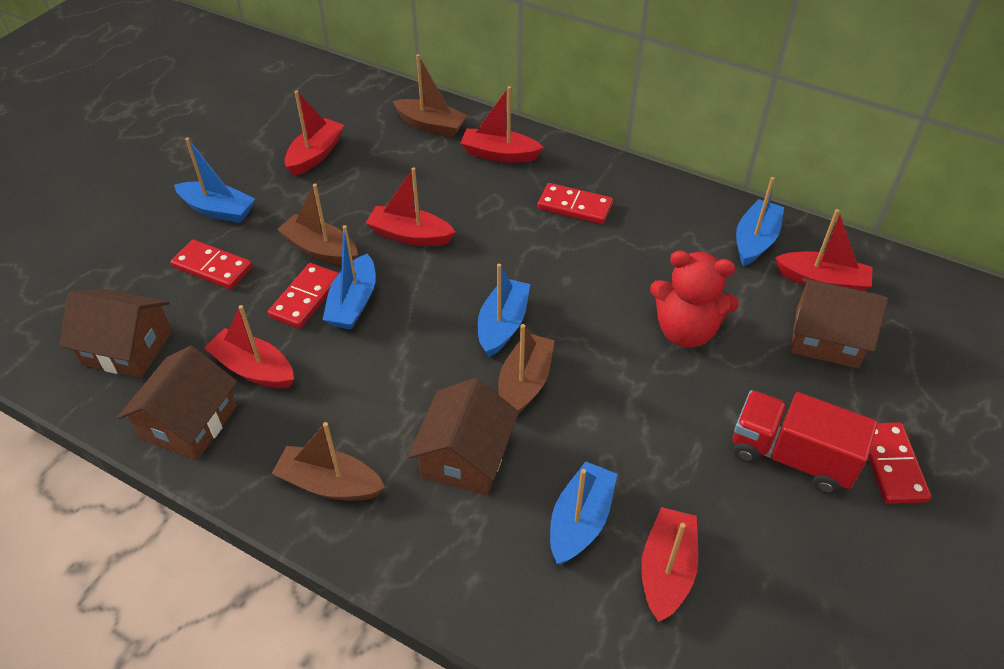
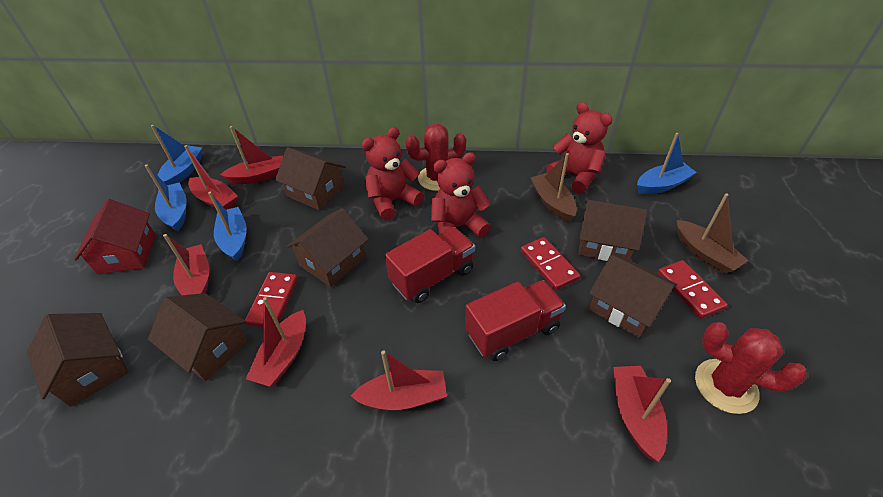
blue boat: 5 -> 4
brown boat: 4 -> 2
brown house: 4 -> 6
red cactus: 0 -> 2
red domino: 4 -> 3
red house: 0 -> 1
red teddy bear: 1 -> 3
red truck: 1 -> 2

